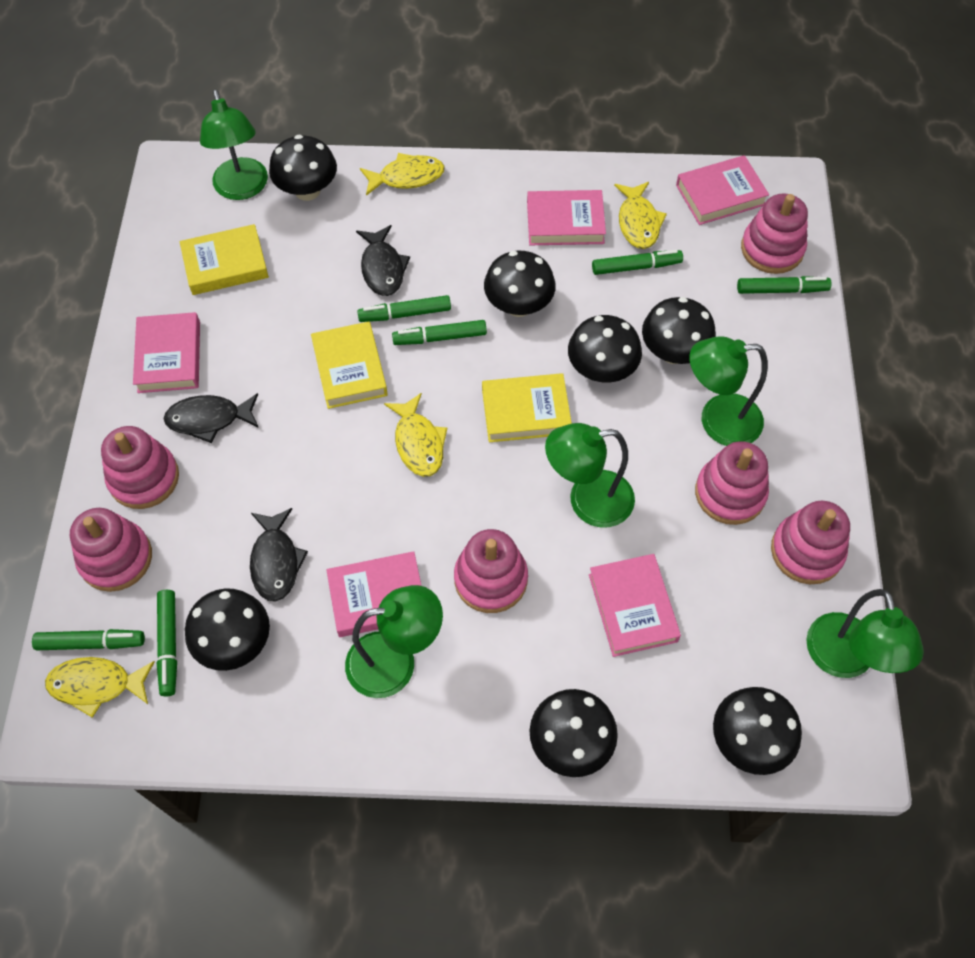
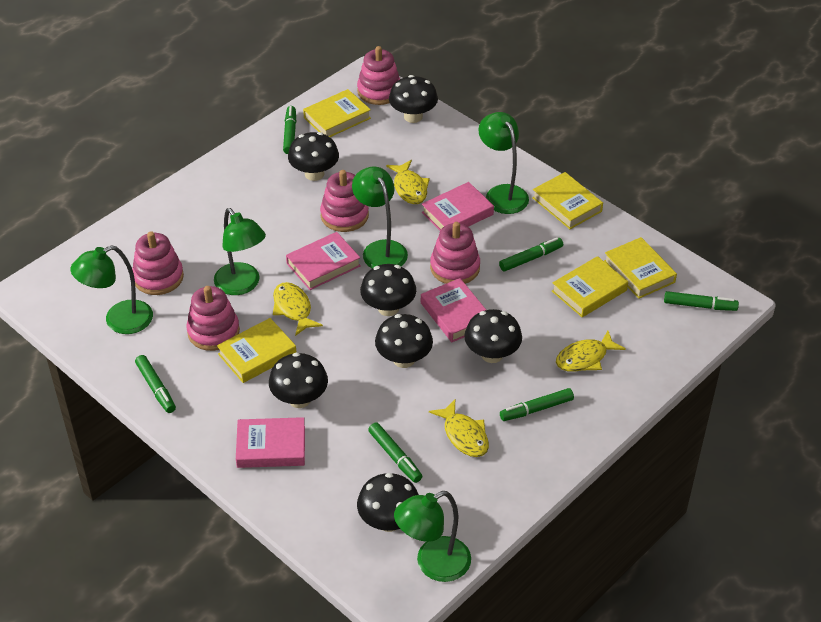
black fish: 3 -> 0
pink book: 5 -> 4
pink stacking toy: 6 -> 5
yellow book: 3 -> 5

